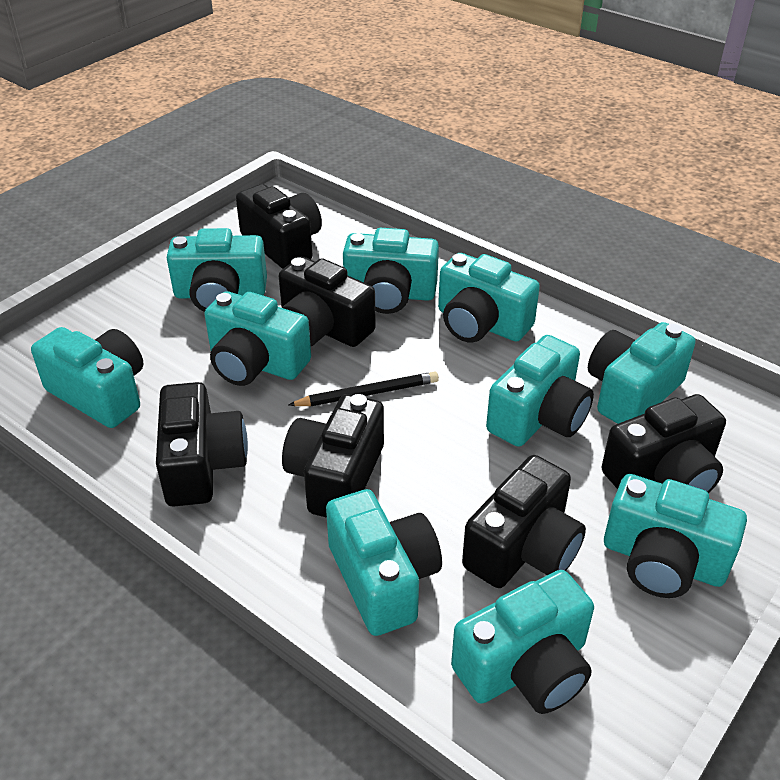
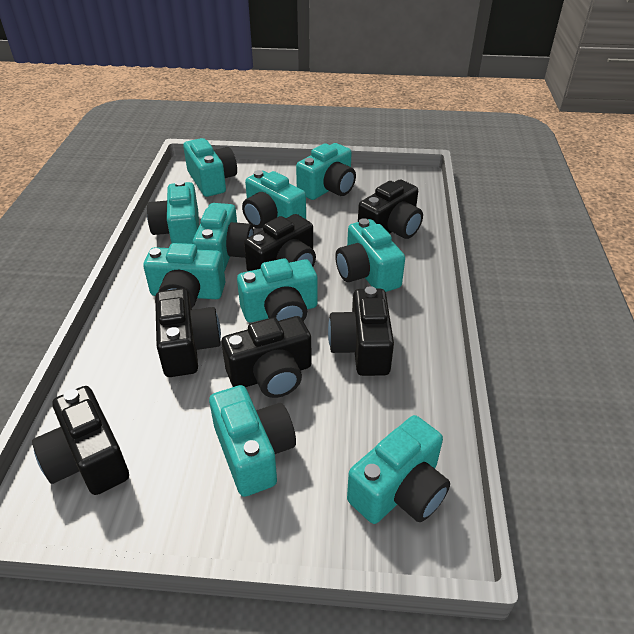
black pencil: 1 -> 0

